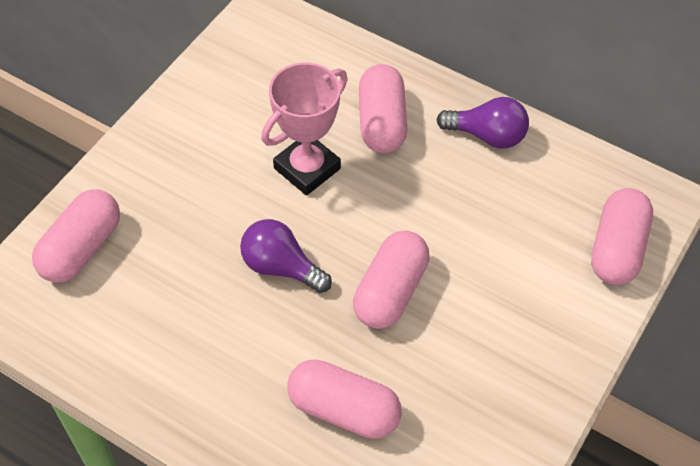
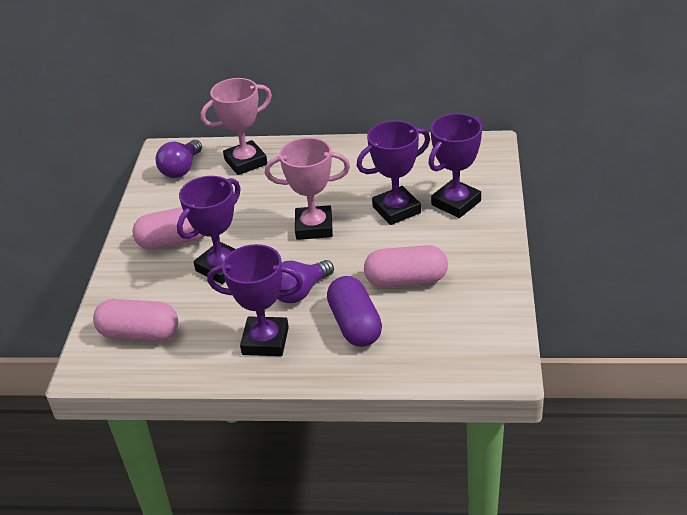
pink capsule: 5 -> 3
pink trophy: 1 -> 2
purple capsule: 0 -> 1
purple trophy: 0 -> 4

